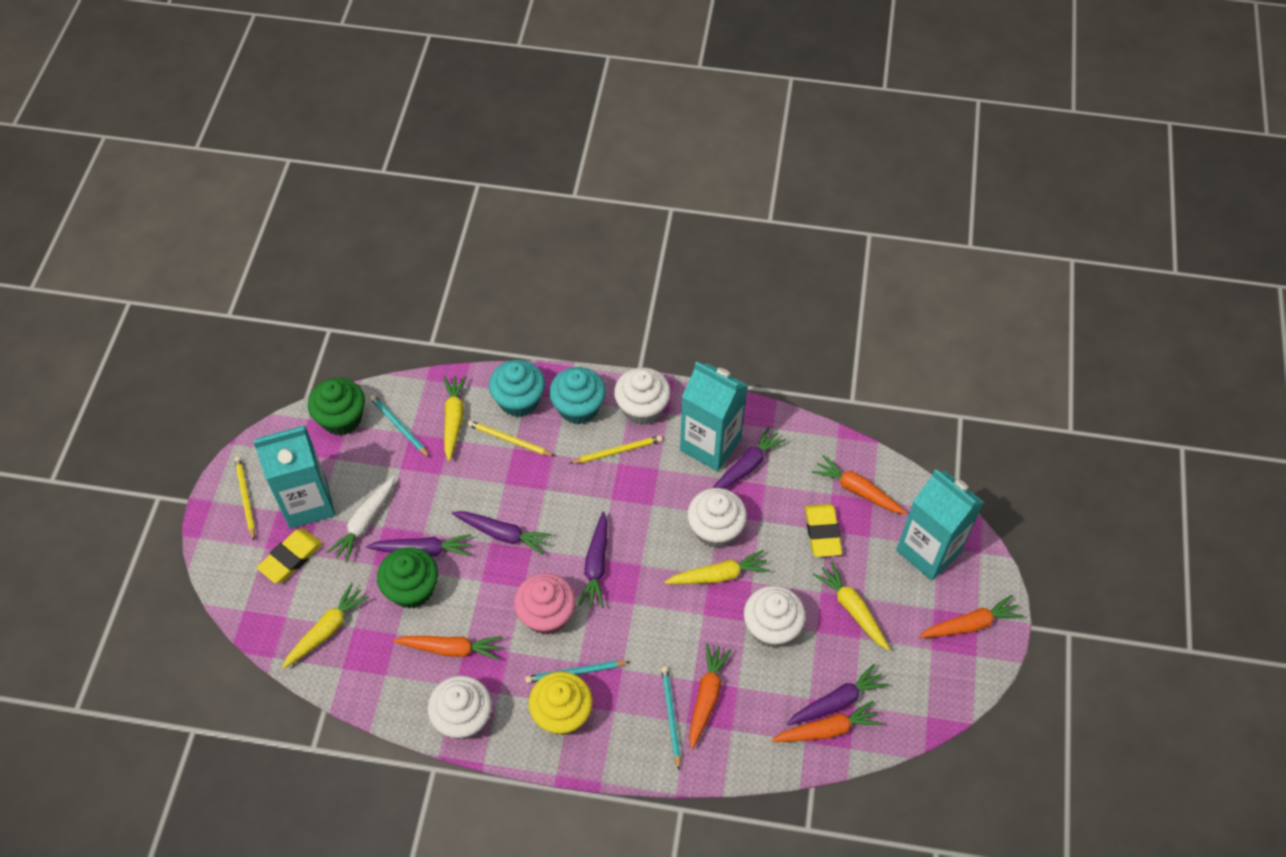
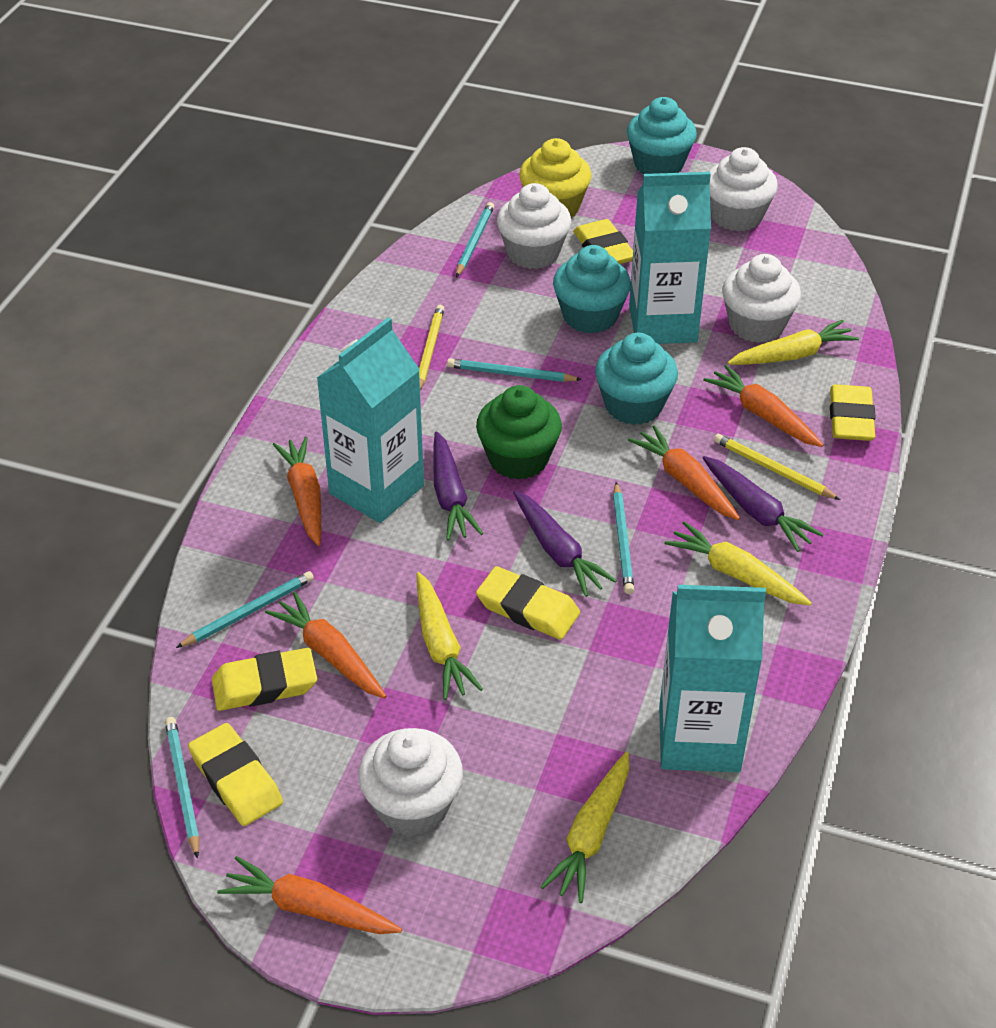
green cupcake: 2 -> 1
pink cupcake: 1 -> 0
purple carrot: 5 -> 3
turquoise cupcake: 2 -> 3
turquoise pencil: 3 -> 5
white carrot: 1 -> 0
yellow eraser: 2 -> 5
yellow pencil: 3 -> 2

